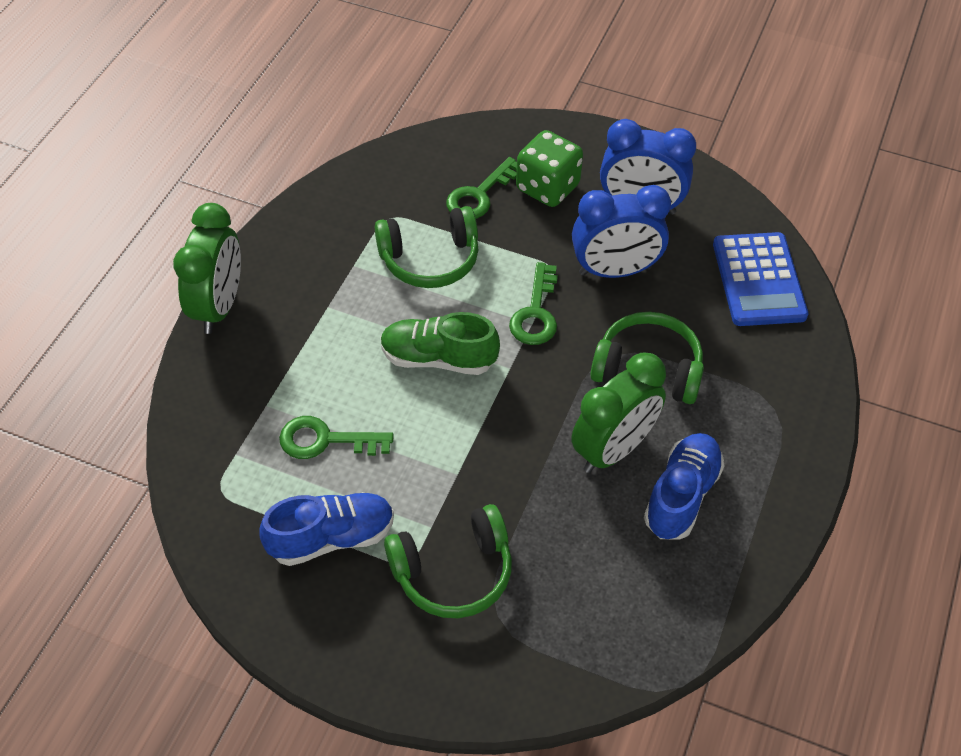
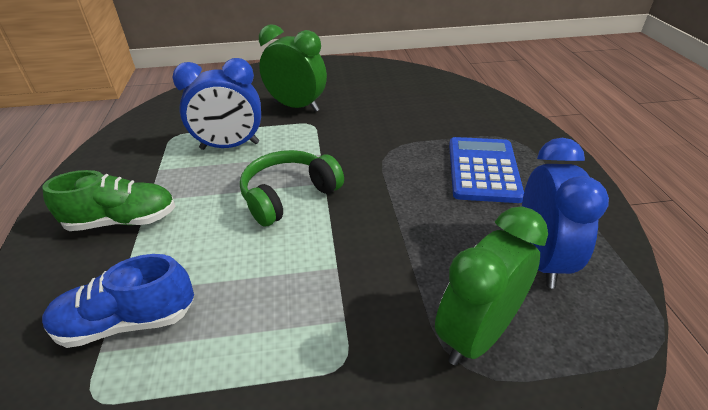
blue shoe: 2 -> 1
green dice: 1 -> 0
green headphones: 3 -> 1
green key: 3 -> 0

